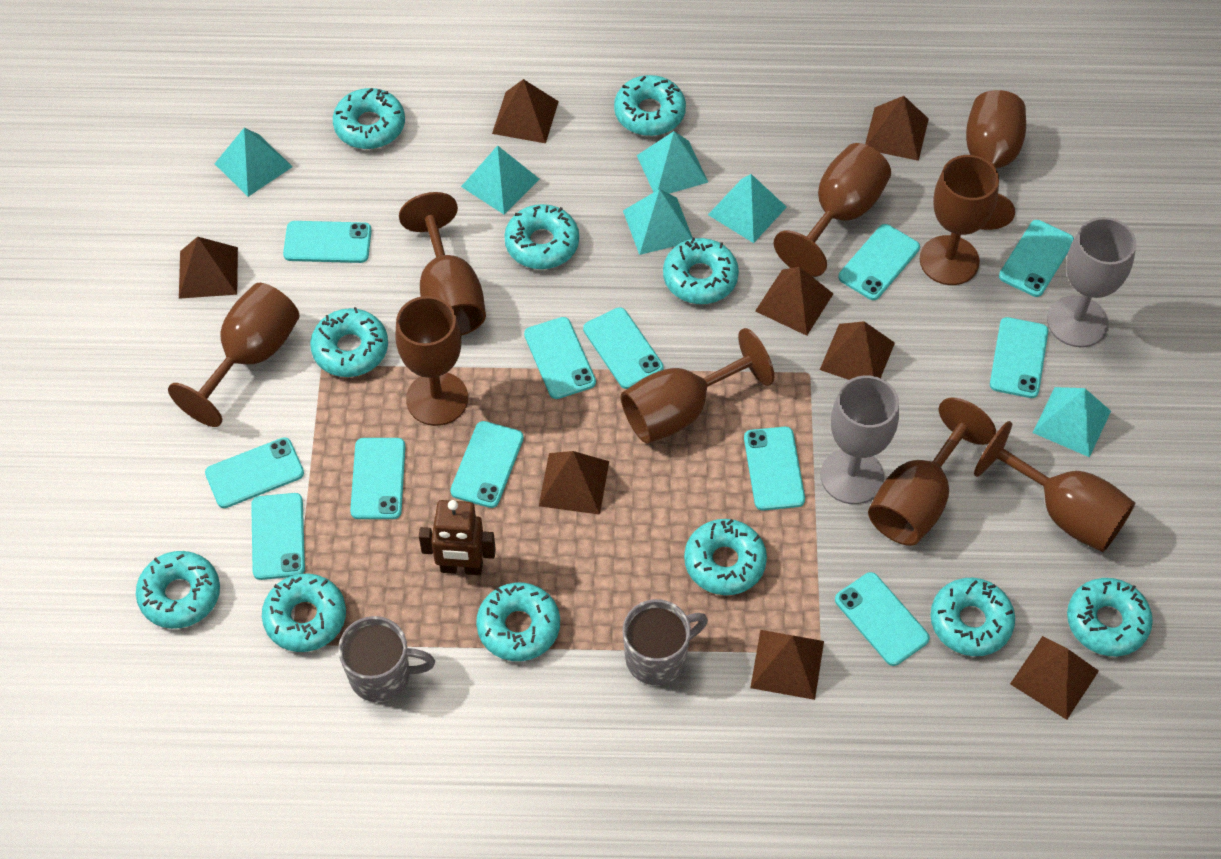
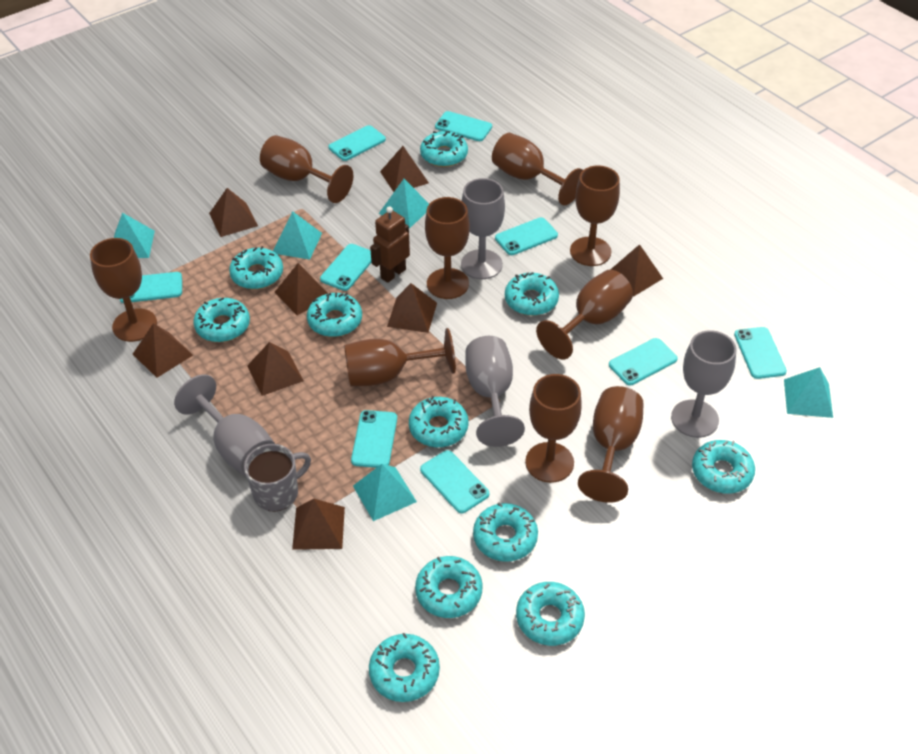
grey goblet: 2 -> 4
grey mug: 2 -> 1
turquoise phone: 12 -> 9
turquoise pyramid: 6 -> 5

